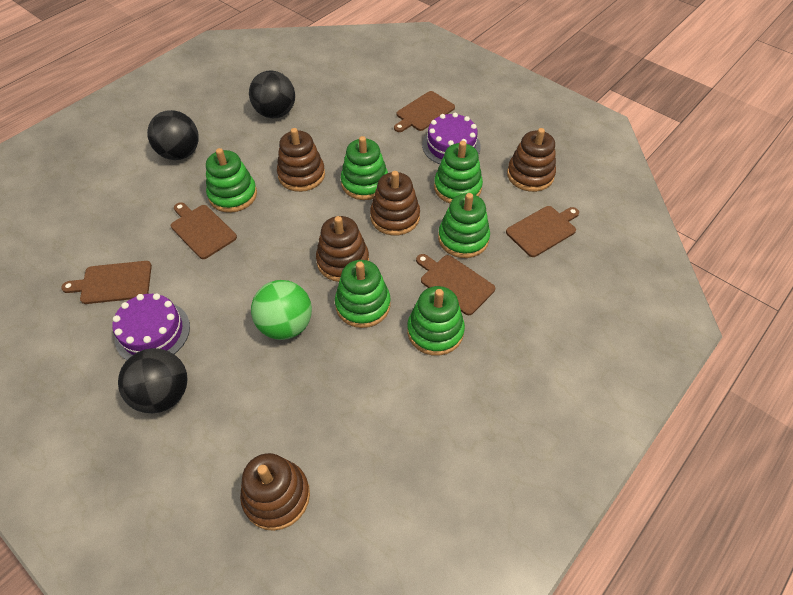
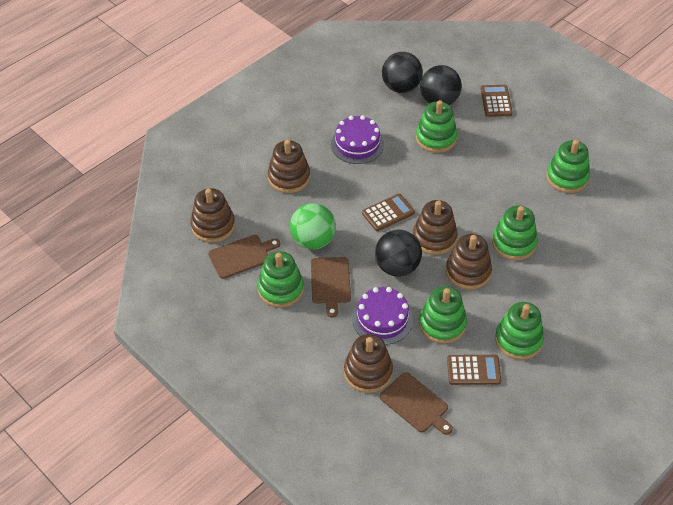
brown calculator: 0 -> 3
brown cutting board: 5 -> 3

